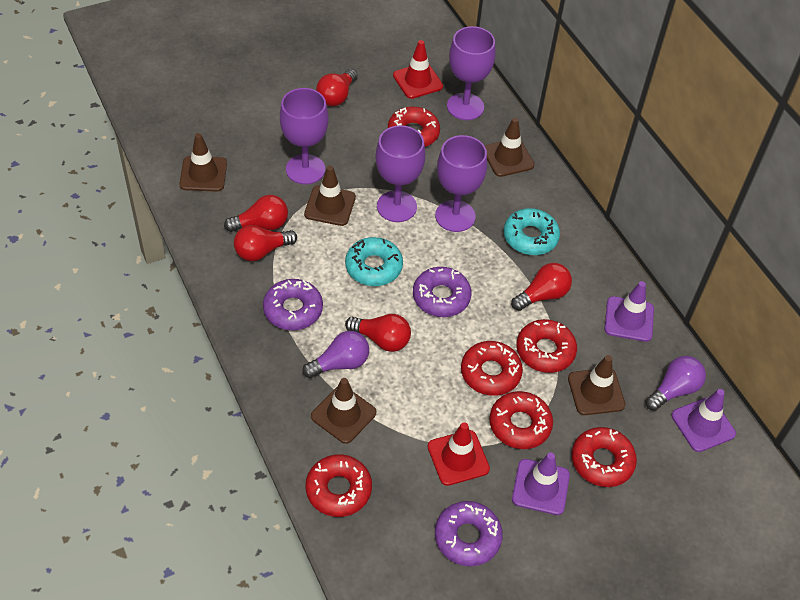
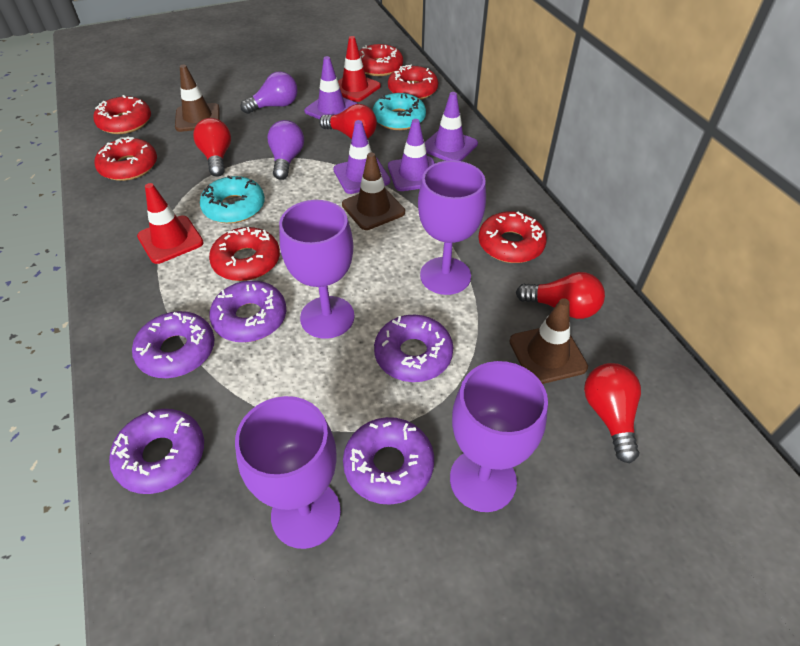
brown traffic cone: 5 -> 3
purple donut: 3 -> 5
purple traffic cone: 3 -> 4
red light bulb: 5 -> 4

